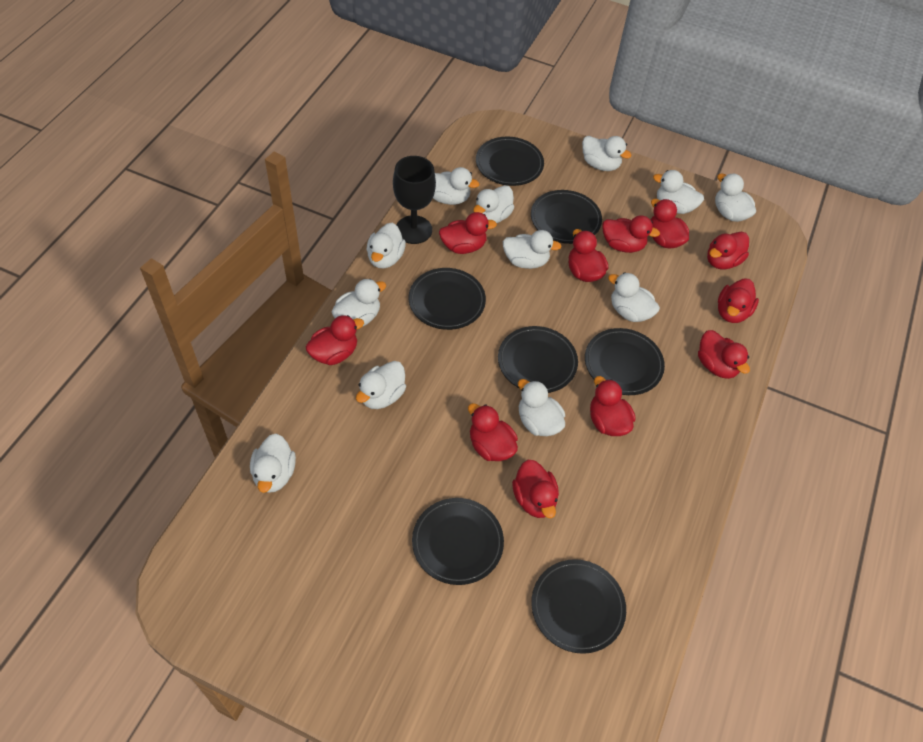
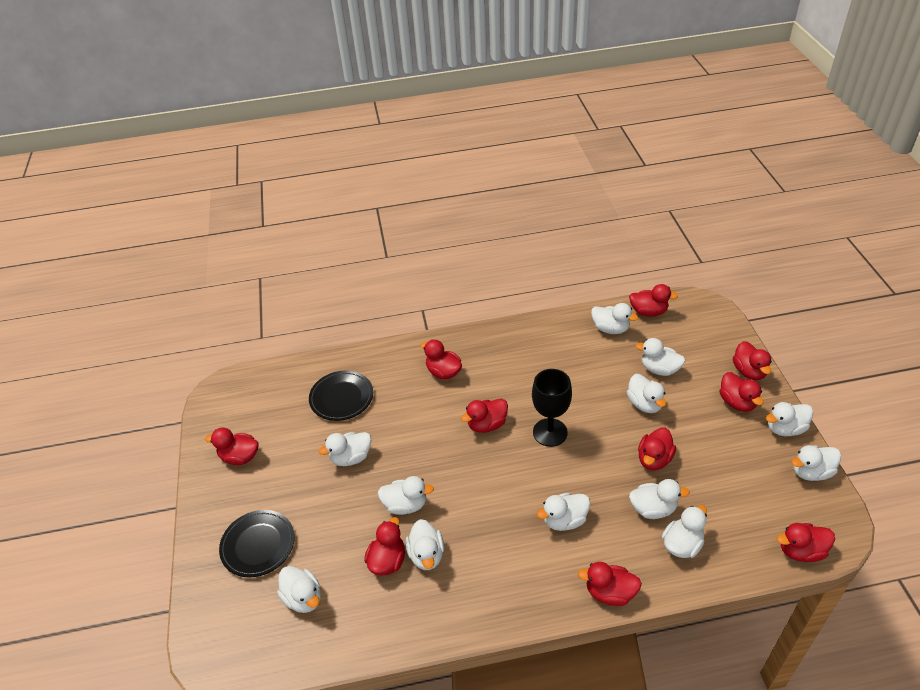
black plate: 7 -> 2
red duck: 11 -> 10

